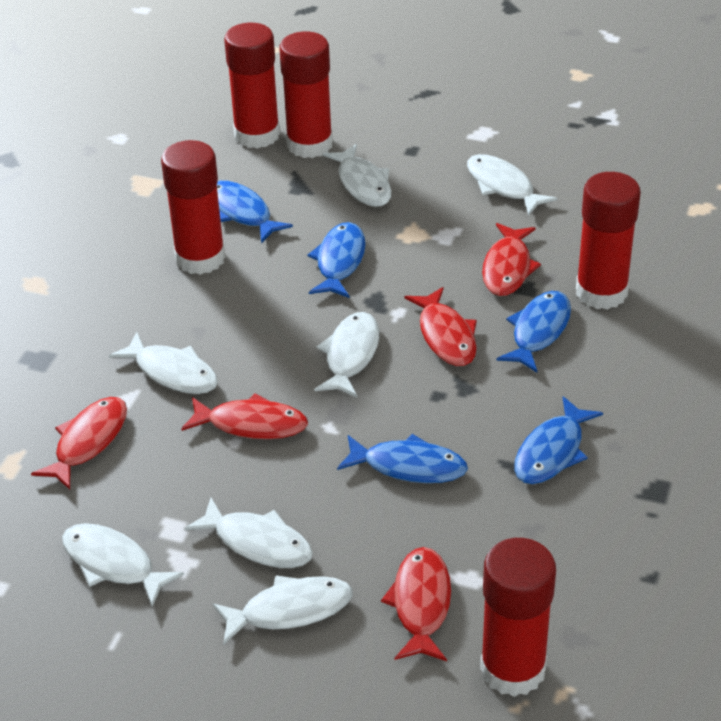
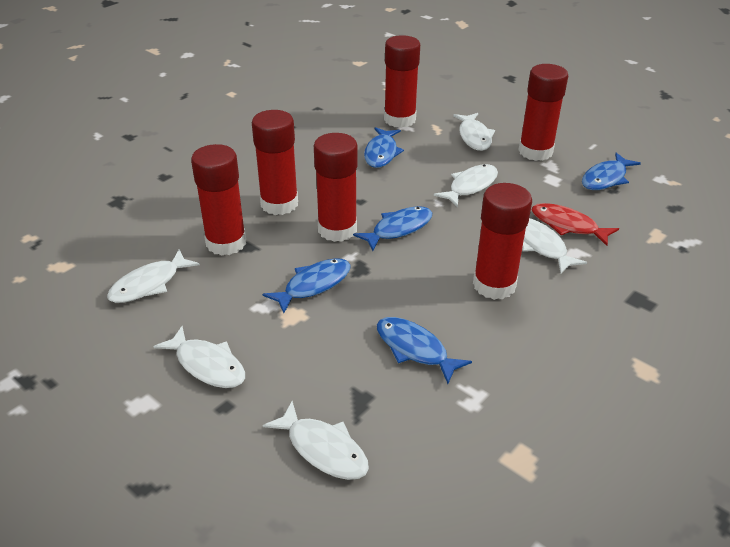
red fish: 5 -> 1
red glue stick: 5 -> 6
white fish: 7 -> 6

